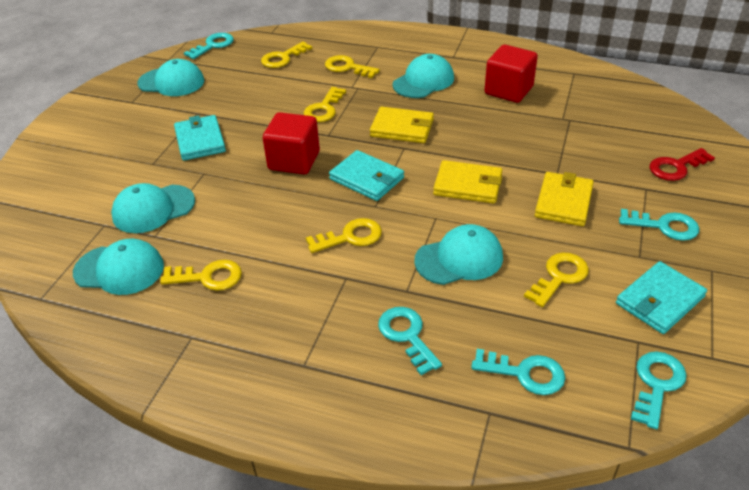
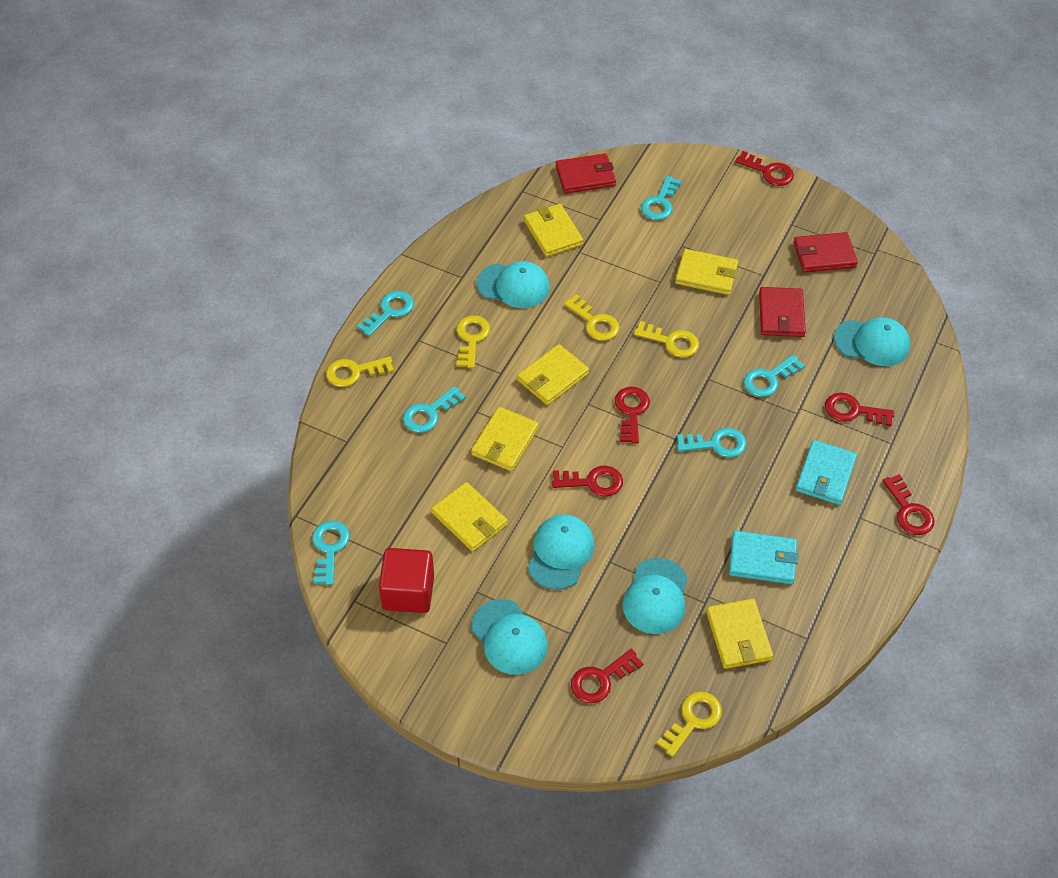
red cube: 2 -> 1
red key: 1 -> 6
red wallet: 0 -> 3
turquoise key: 5 -> 6
turquoise wallet: 3 -> 2
yellow key: 6 -> 5
yellow wallet: 3 -> 6

